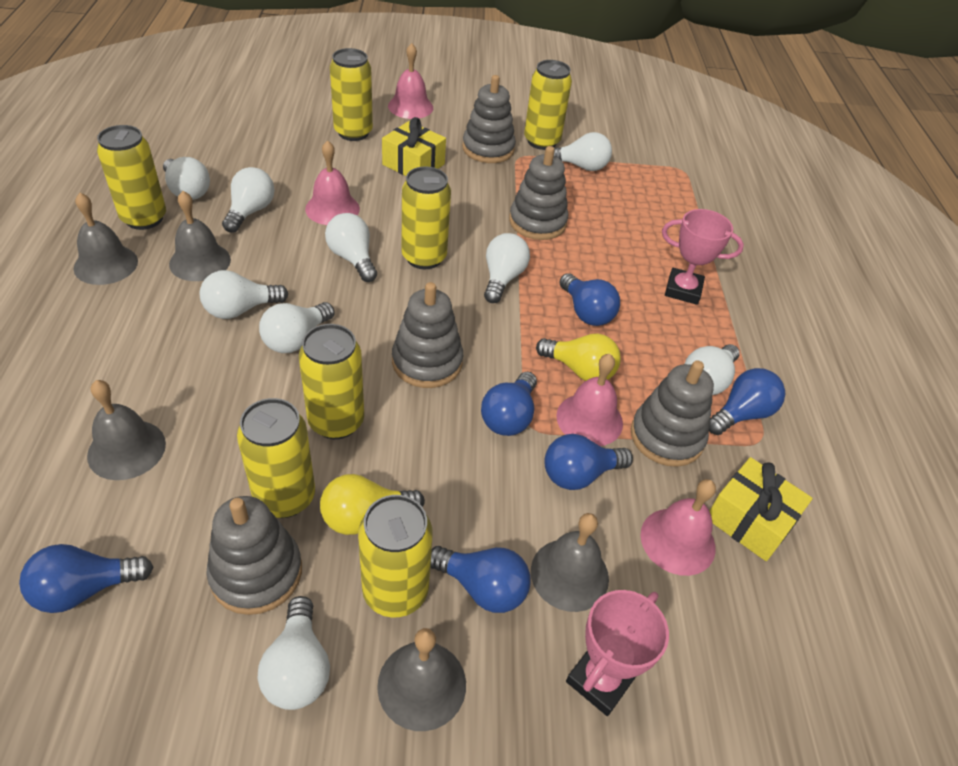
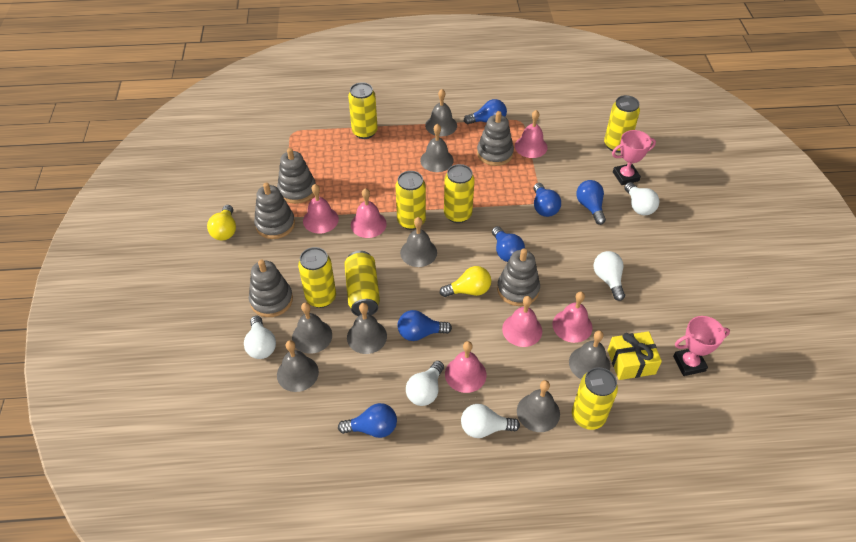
grey bell: 5 -> 8
pink bell: 4 -> 6
white light bulb: 9 -> 5
yellow gift: 2 -> 1

